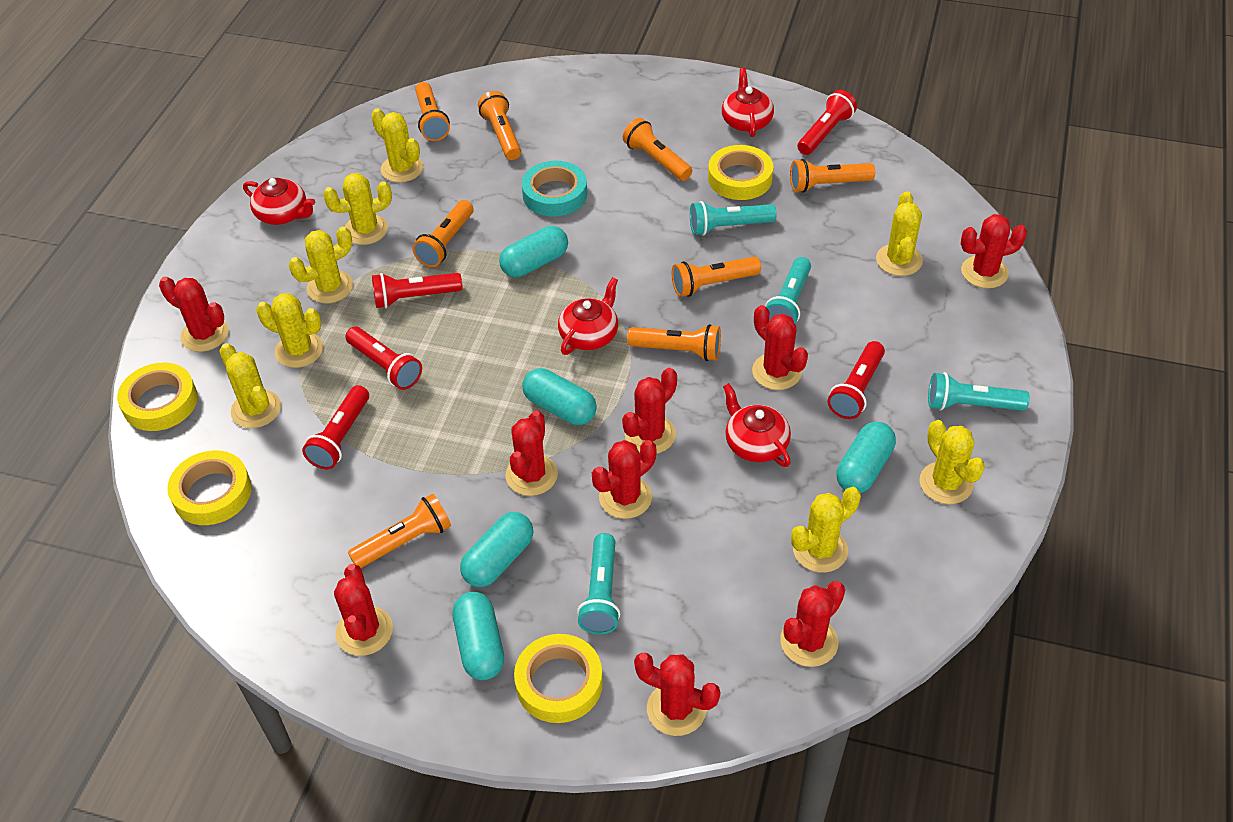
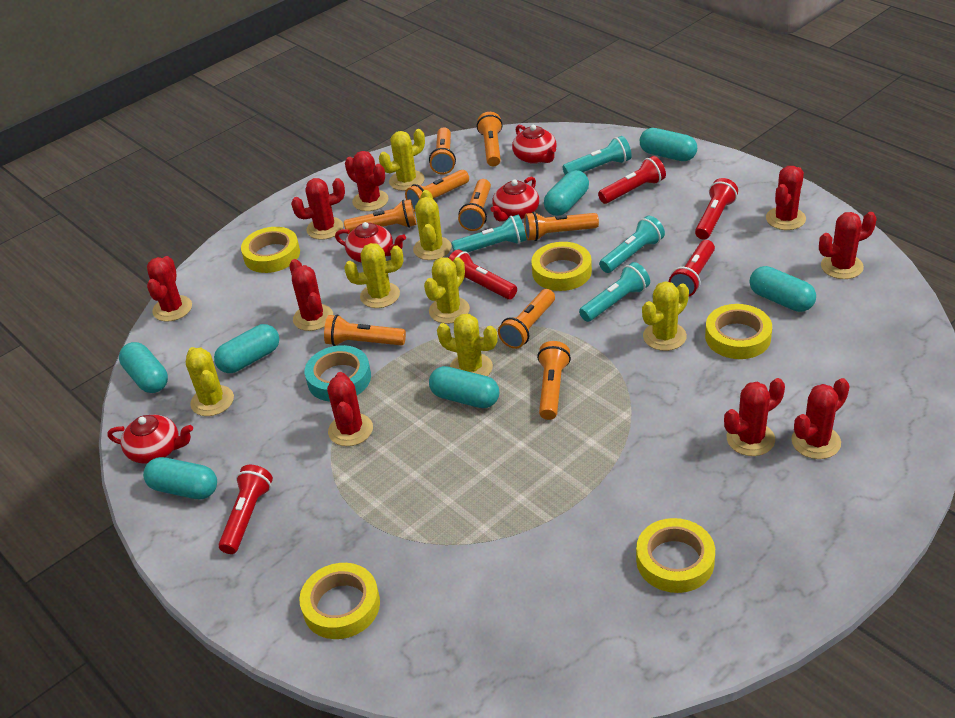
orange flashlight: 8 -> 9
turquoise capsule: 5 -> 7
yellow cactus: 8 -> 7
yellow tape: 4 -> 5

